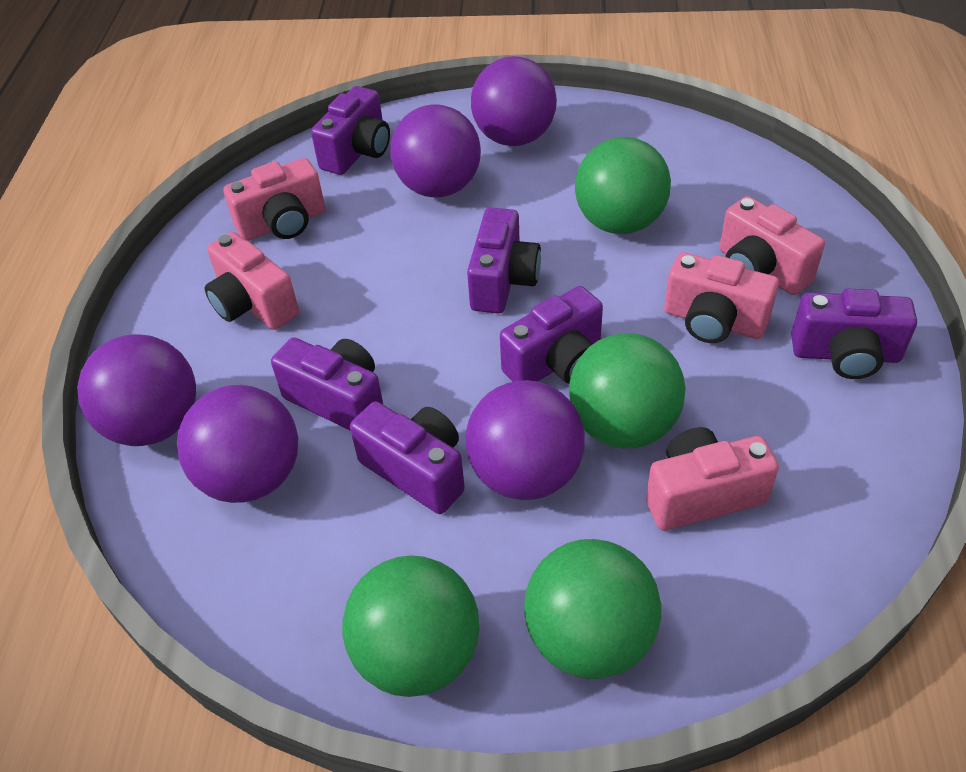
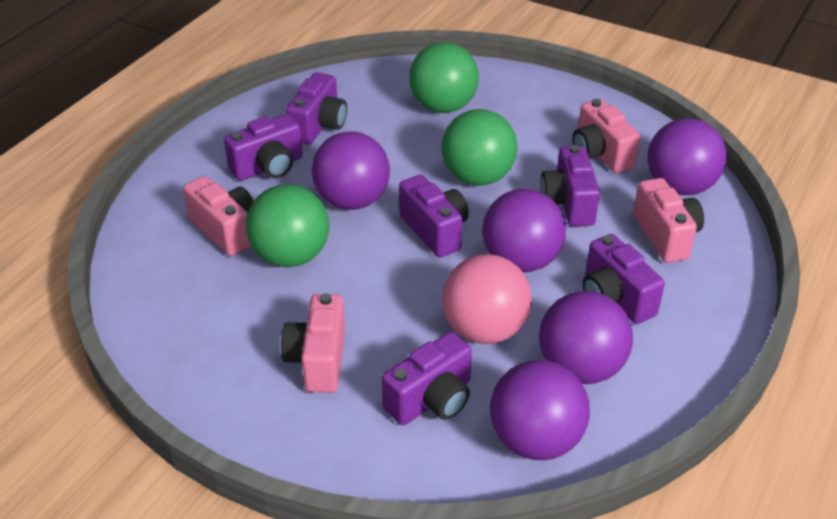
green ball: 4 -> 3
pink ball: 0 -> 1
pink camera: 5 -> 4

